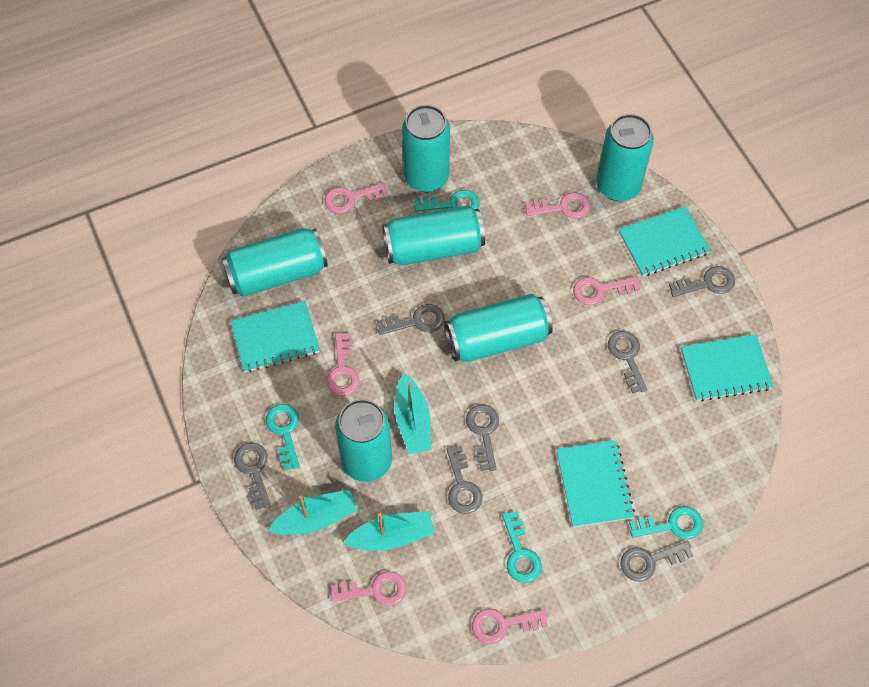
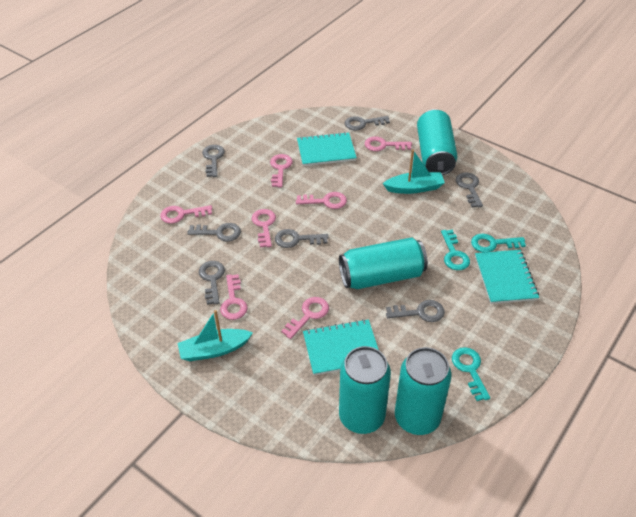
pink key: 6 -> 7
turquoise boat: 3 -> 2
turquoise can: 6 -> 4
turquoise key: 4 -> 3
turquoise notebook: 4 -> 3

